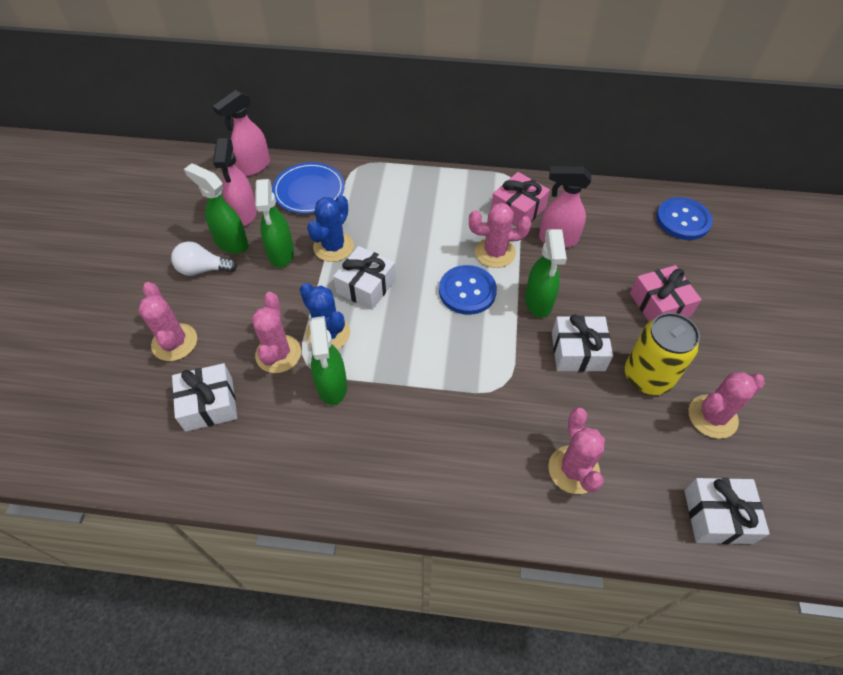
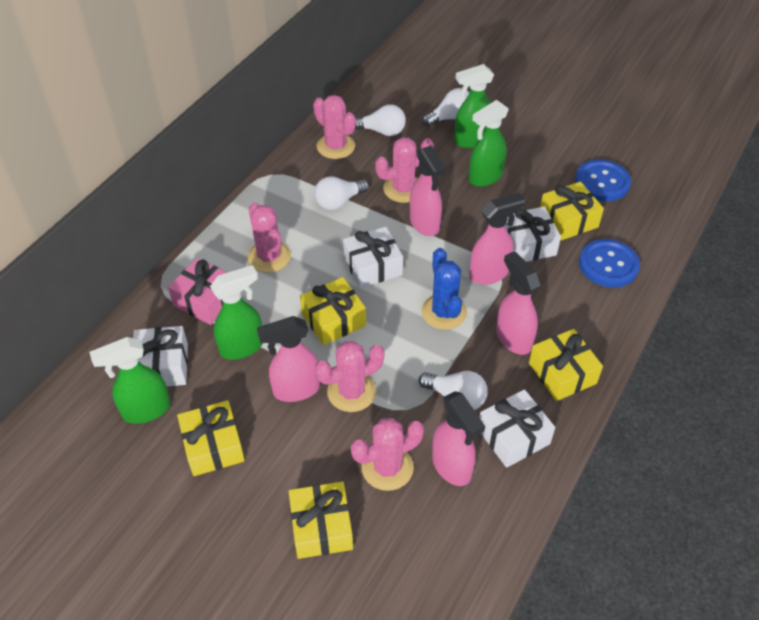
blue cactus: 2 -> 1
blue plate: 1 -> 0
pink gift: 2 -> 1
pink spray bottle: 3 -> 5
white light bulb: 1 -> 4
yellow can: 1 -> 0
yellow gift: 0 -> 5

